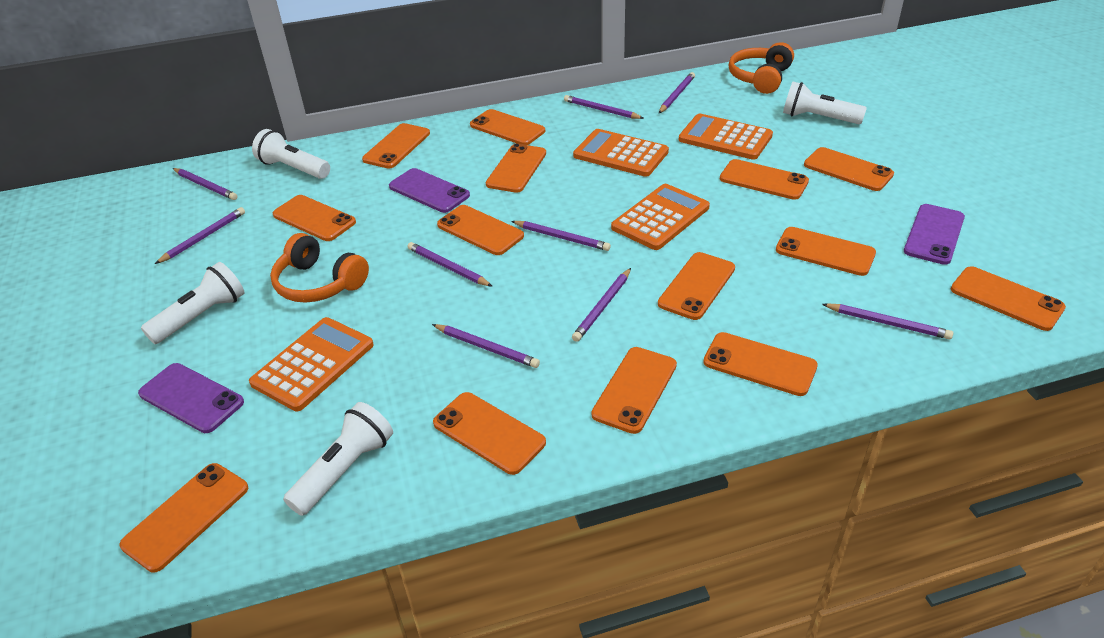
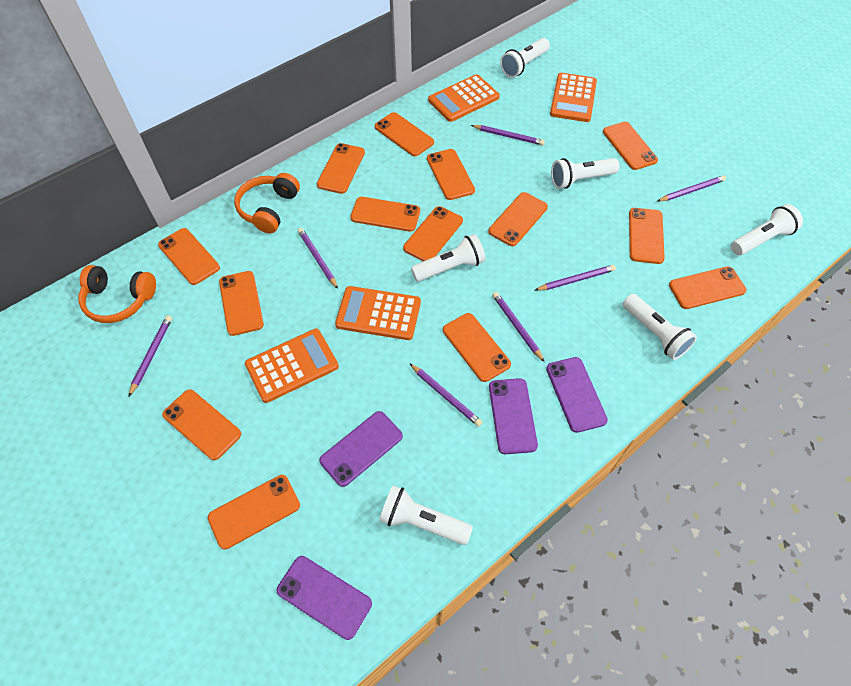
purple pencil: 9 -> 7
purple phone: 3 -> 4
white flashlight: 4 -> 6

